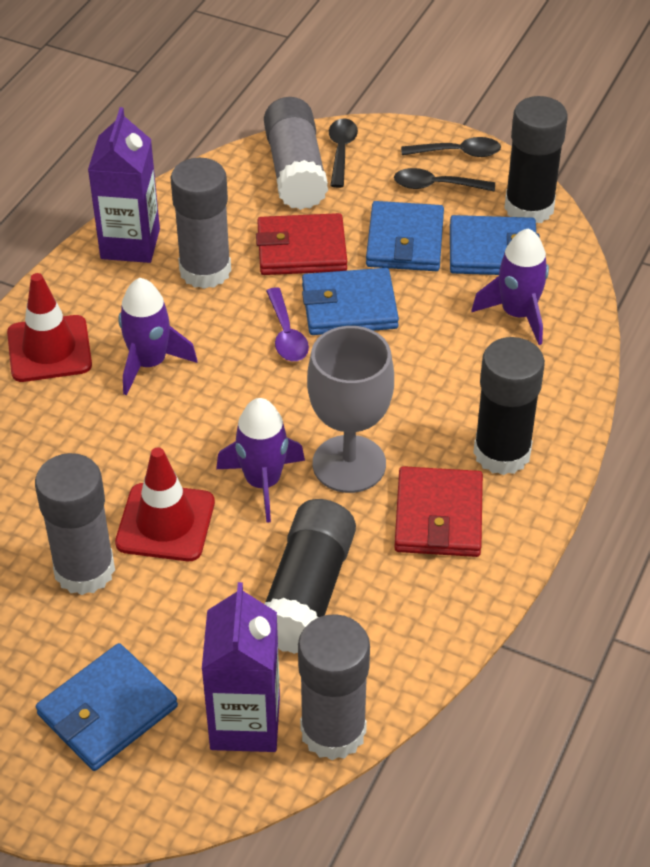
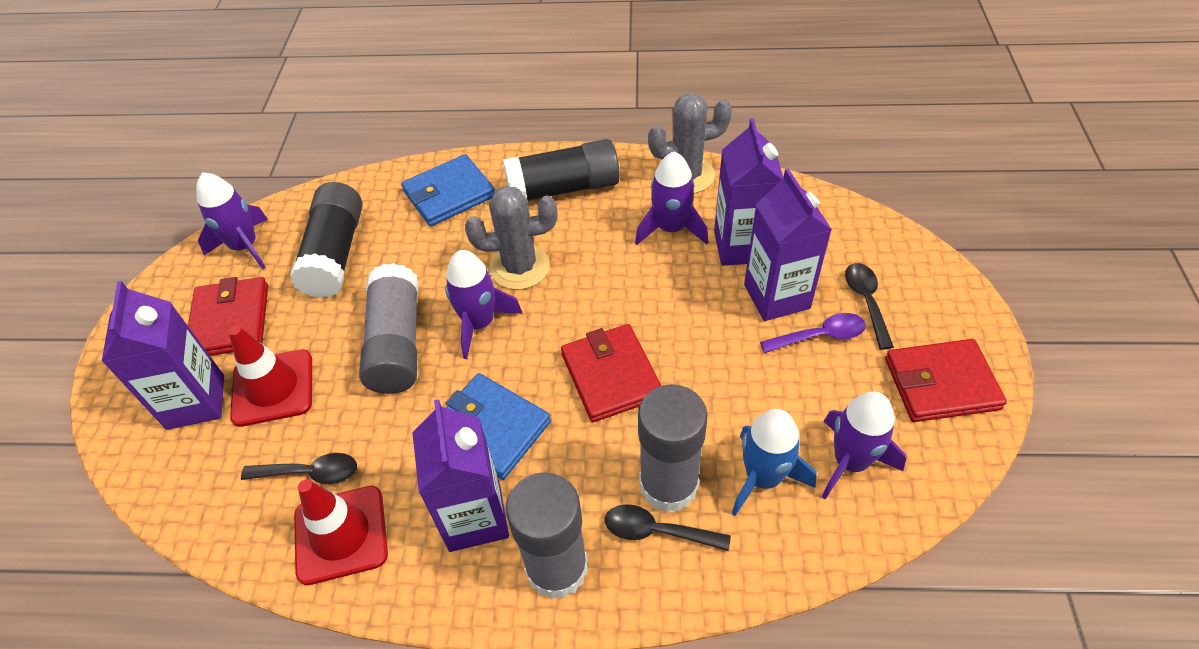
black glue stick: 3 -> 2
blue rocket: 0 -> 1
blue wallet: 4 -> 2
grey cactus: 0 -> 2
grey glue stick: 4 -> 3
grey goblet: 1 -> 0
purple carton: 2 -> 4
purple rocket: 3 -> 4
red wallet: 2 -> 3

